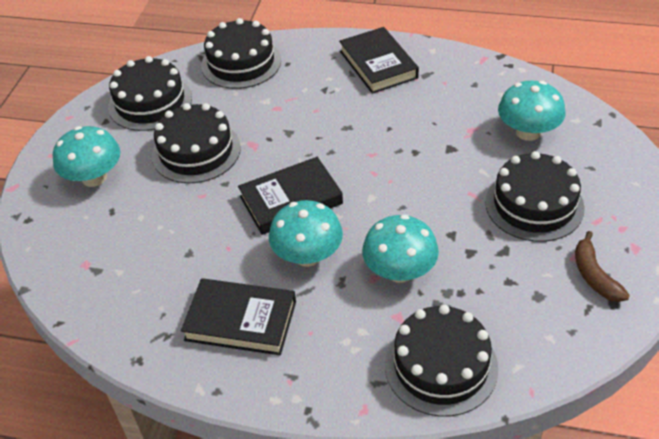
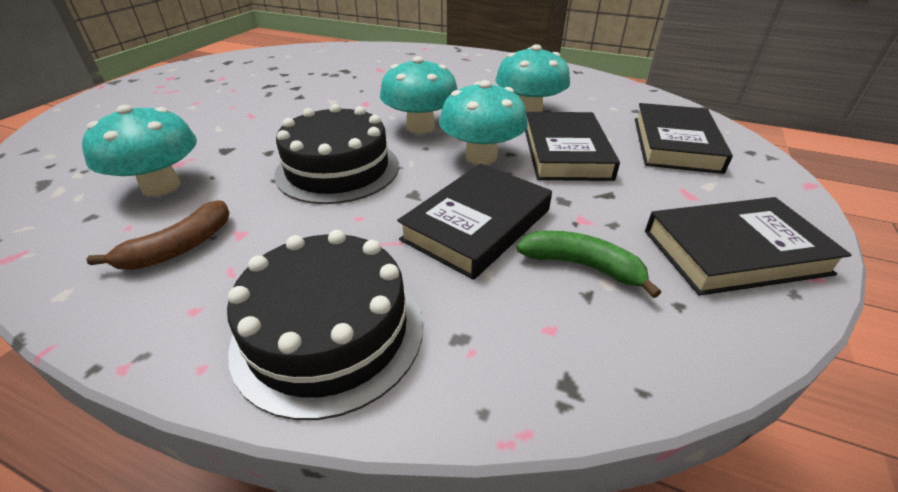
black book: 3 -> 4
black cake: 5 -> 2
green banana: 0 -> 1

